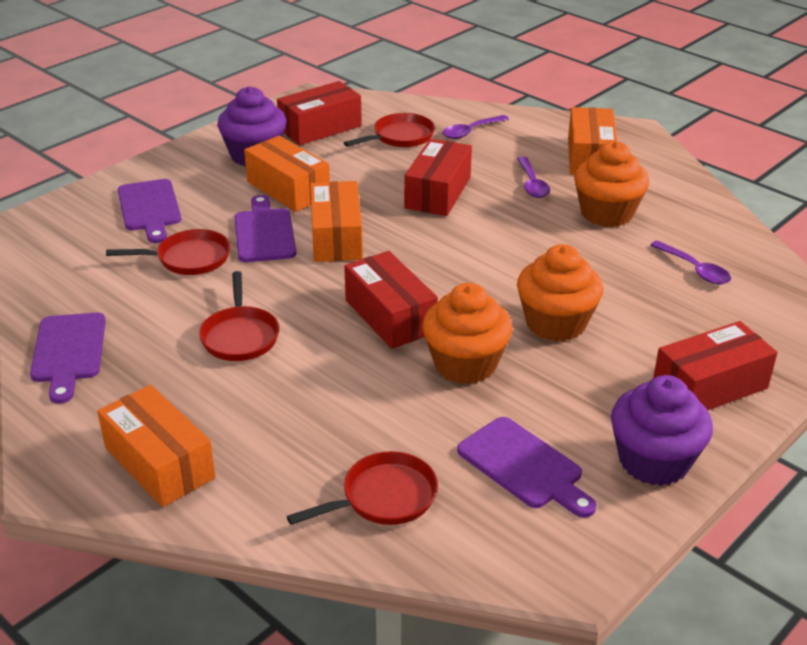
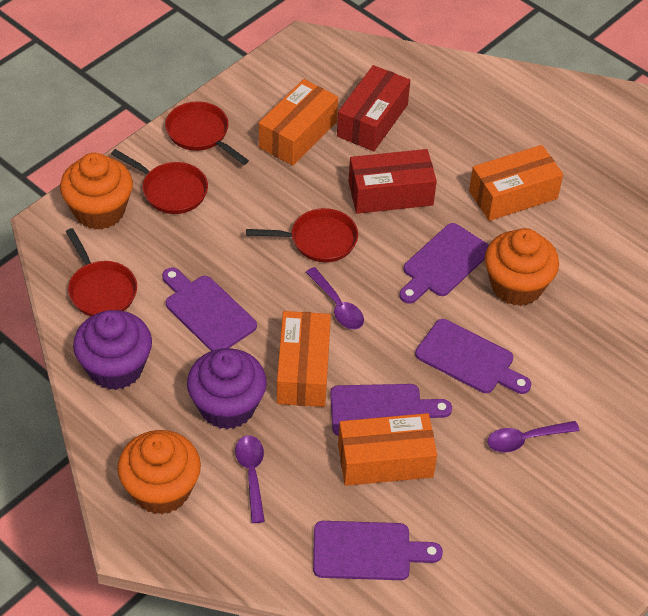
purple cutting board: 4 -> 5
red box: 4 -> 2

